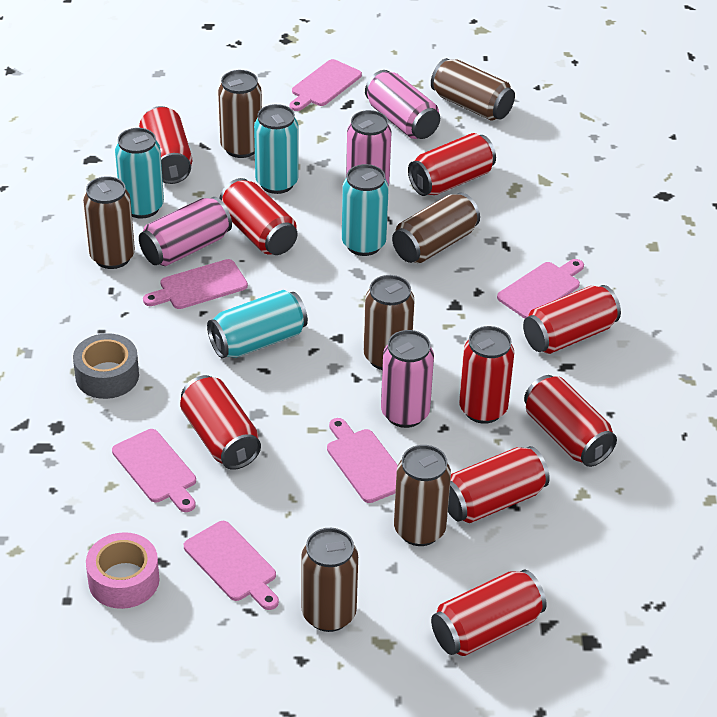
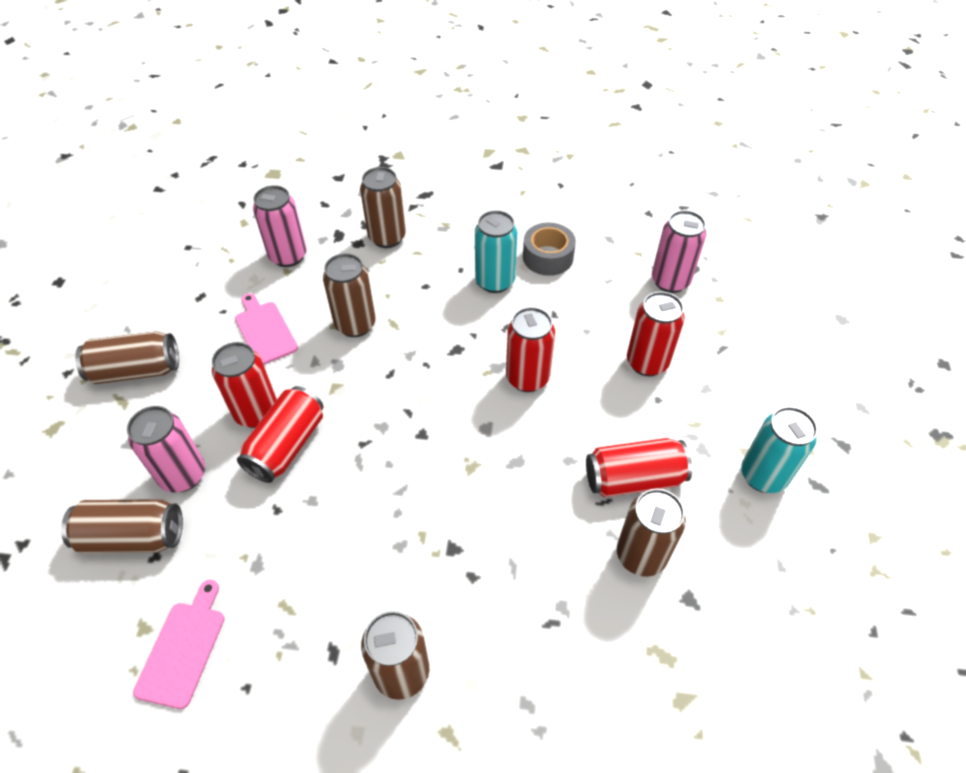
brown can: 7 -> 6
pink can: 4 -> 3
pink cutting board: 6 -> 2
pink tape: 1 -> 0
red can: 9 -> 5
turquoise can: 4 -> 2

